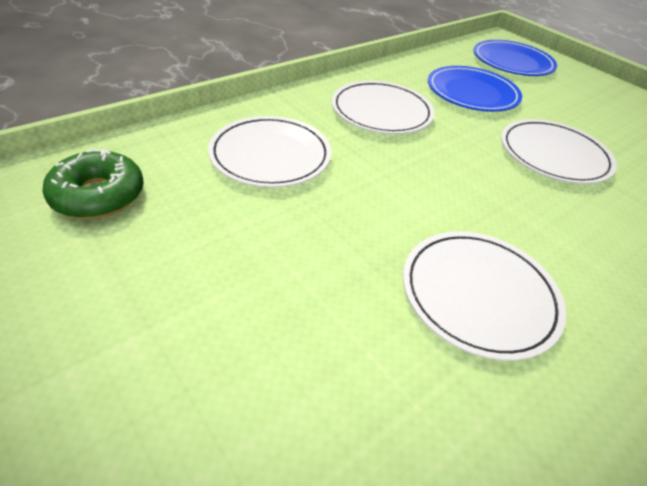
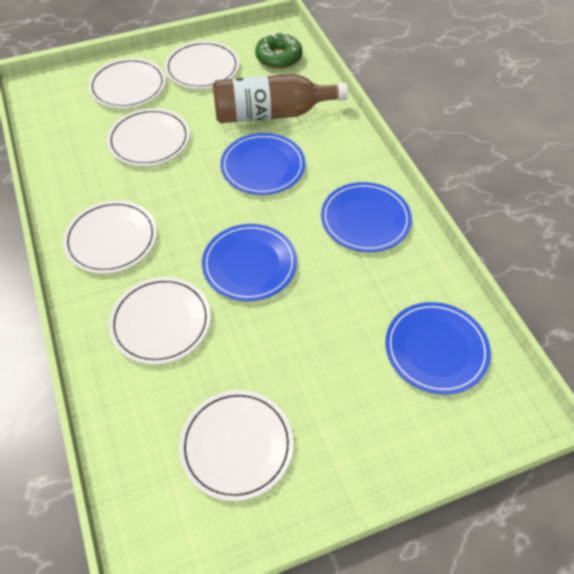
blue plate: 2 -> 4
brown bottle: 0 -> 1
white plate: 4 -> 6

